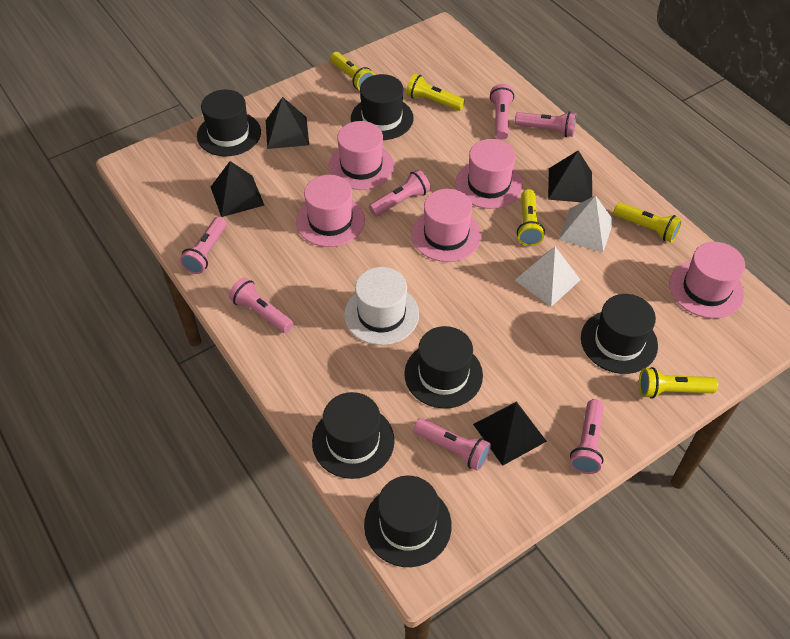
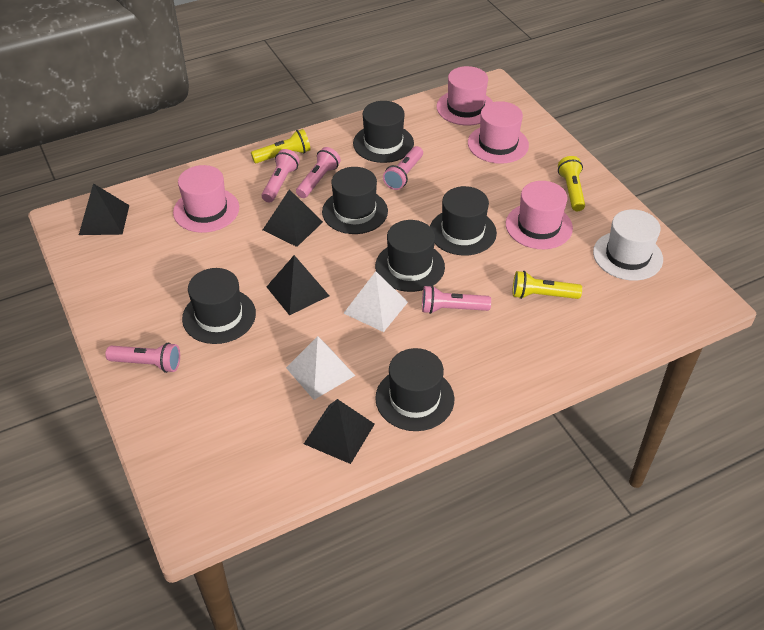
pink flashlight: 7 -> 5
pink hat: 5 -> 4
yellow flashlight: 5 -> 3

